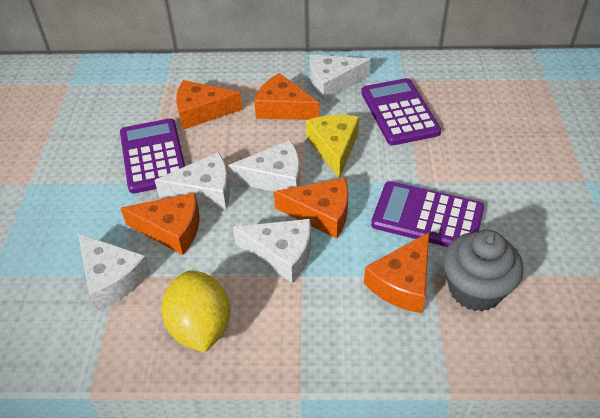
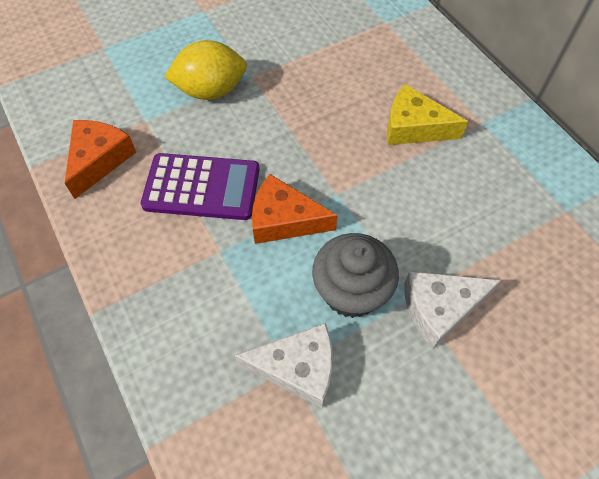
orange cheese: 5 -> 2
purple calculator: 3 -> 1
white cheese: 5 -> 2

